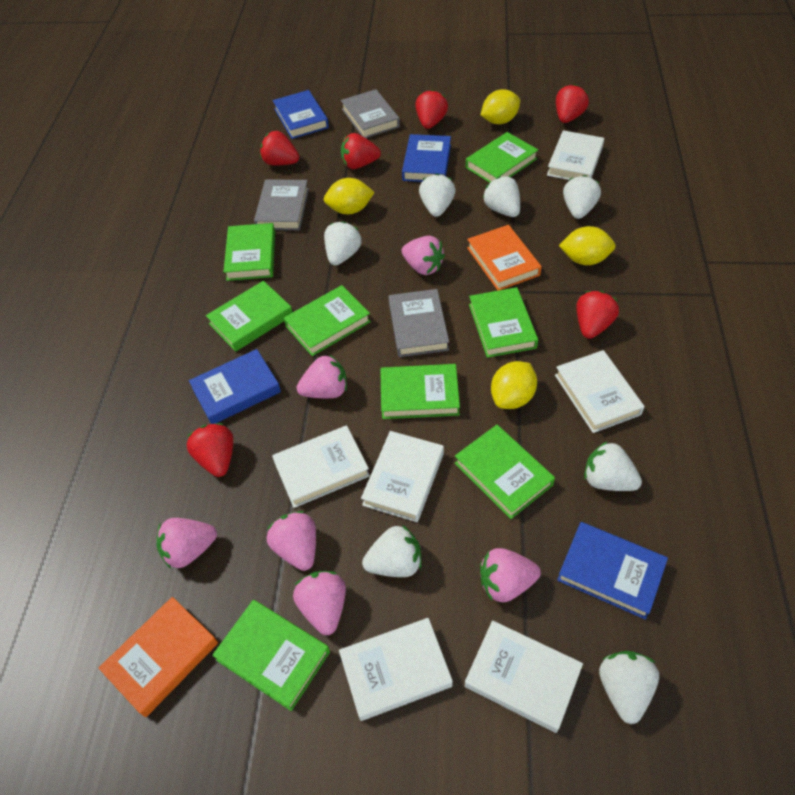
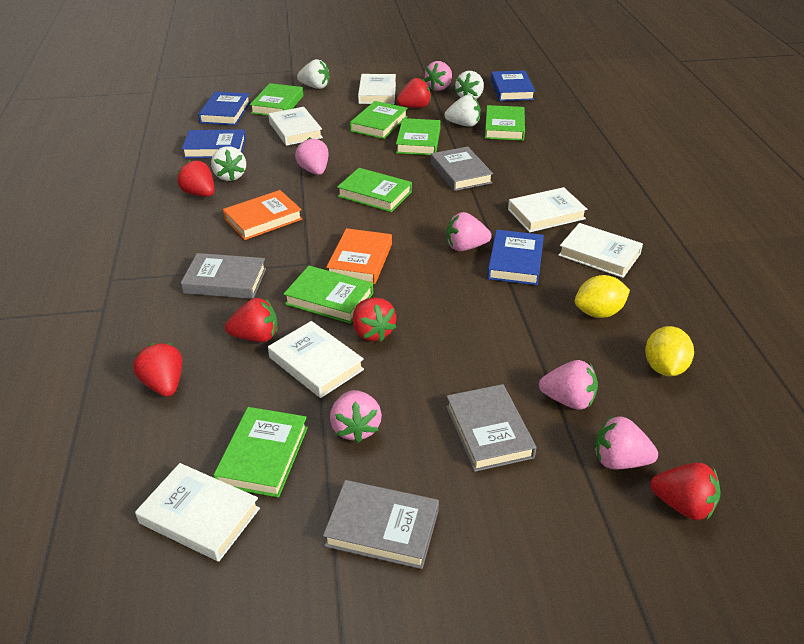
green book: 8 -> 7
grey book: 3 -> 4
white strawberry: 7 -> 4
yellow lemon: 4 -> 2

